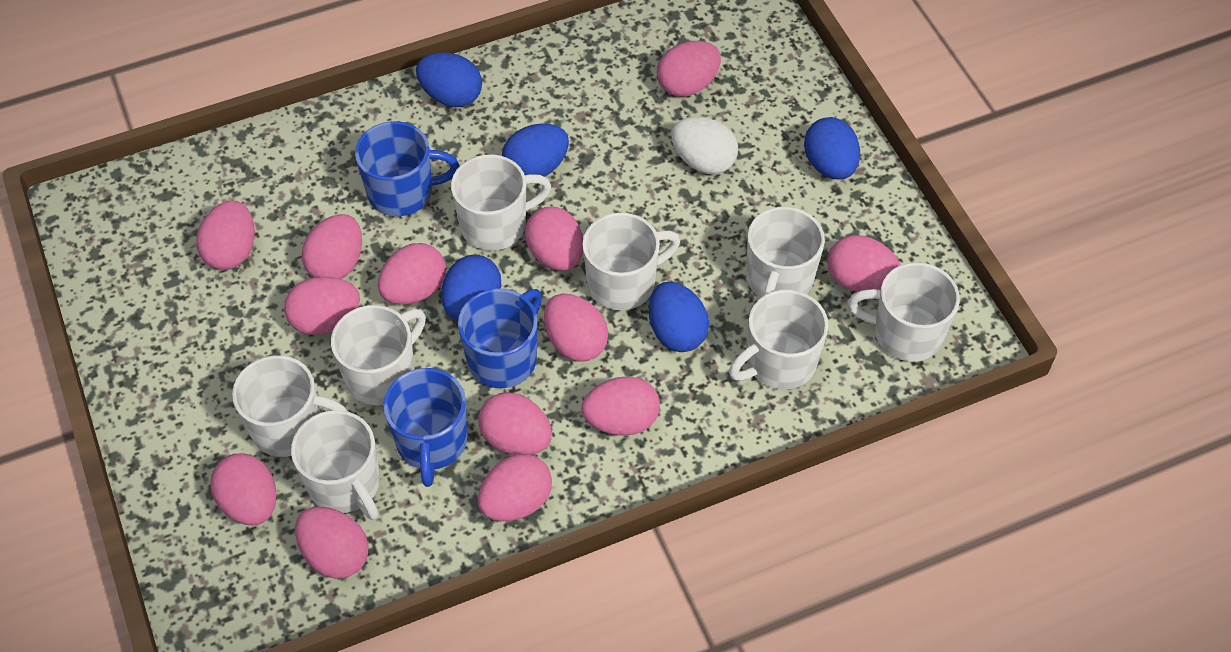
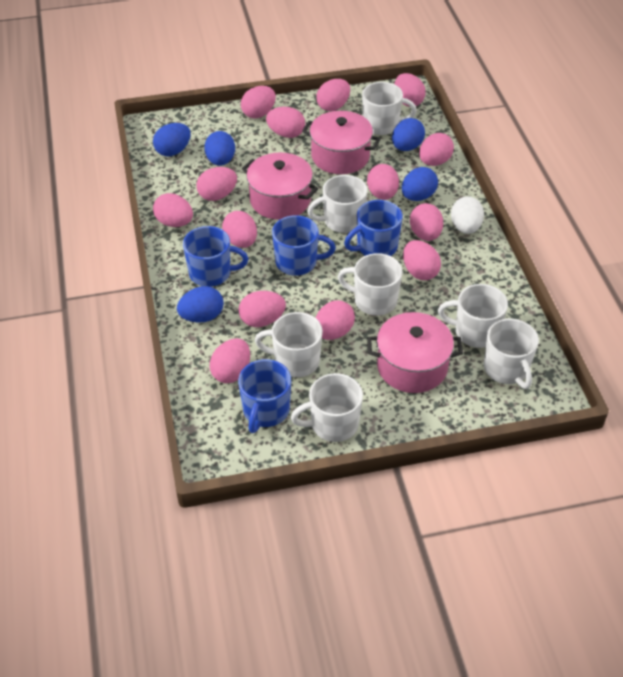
blue mug: 3 -> 4
pink egg: 13 -> 14
pink pot: 0 -> 3
white mug: 8 -> 7

